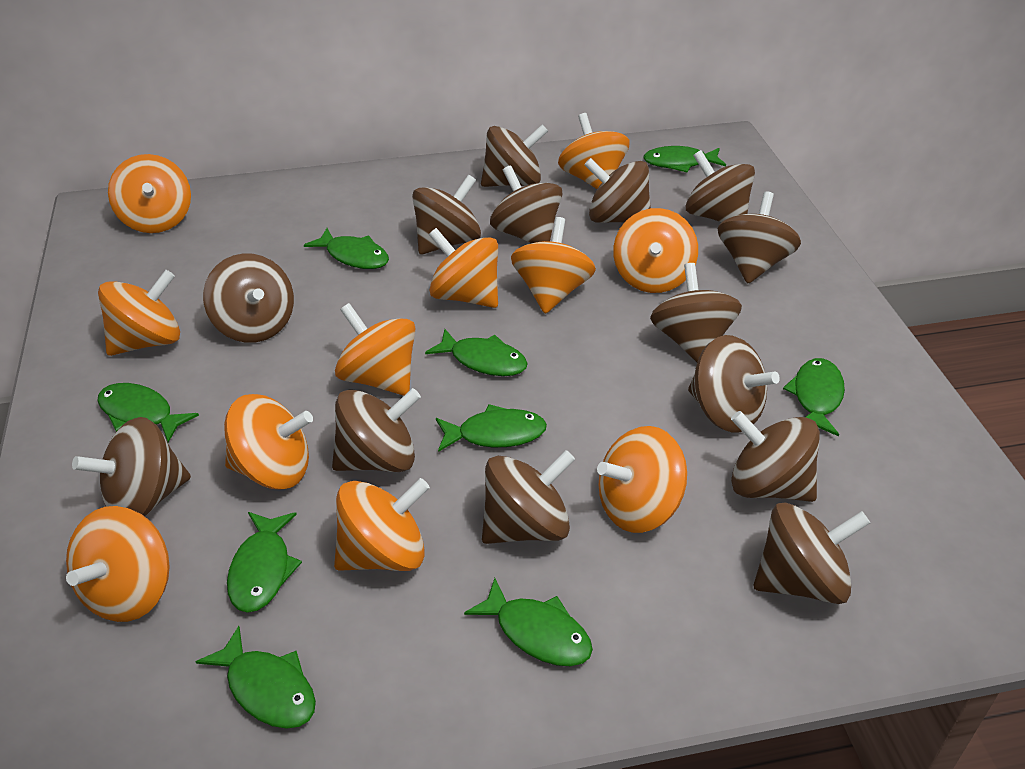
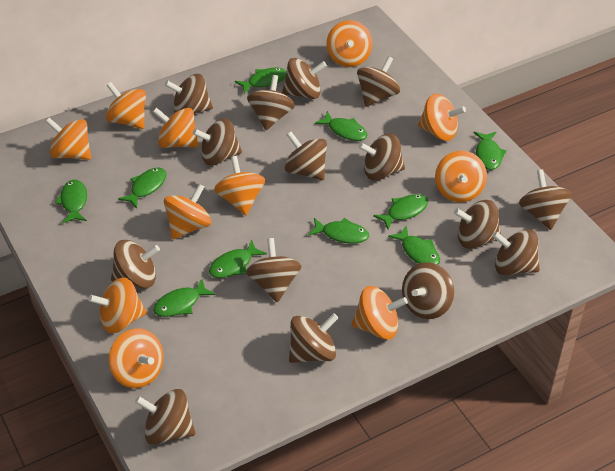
brown spinning top: 14 -> 15
green fish: 9 -> 10

